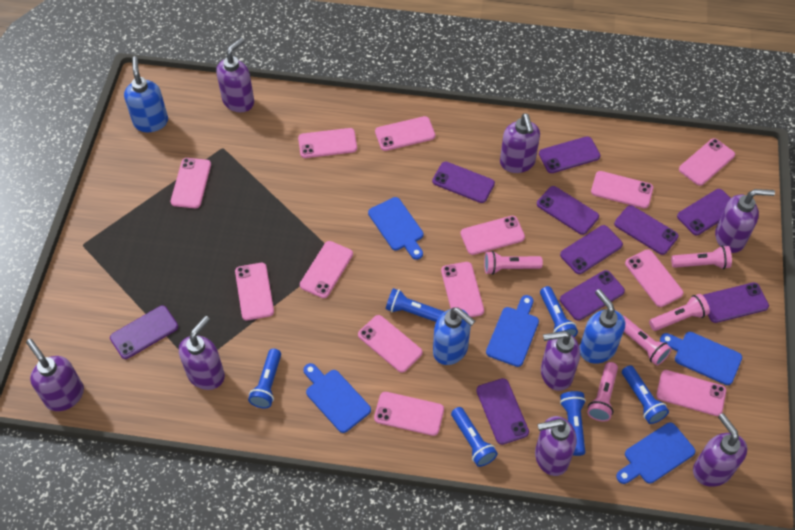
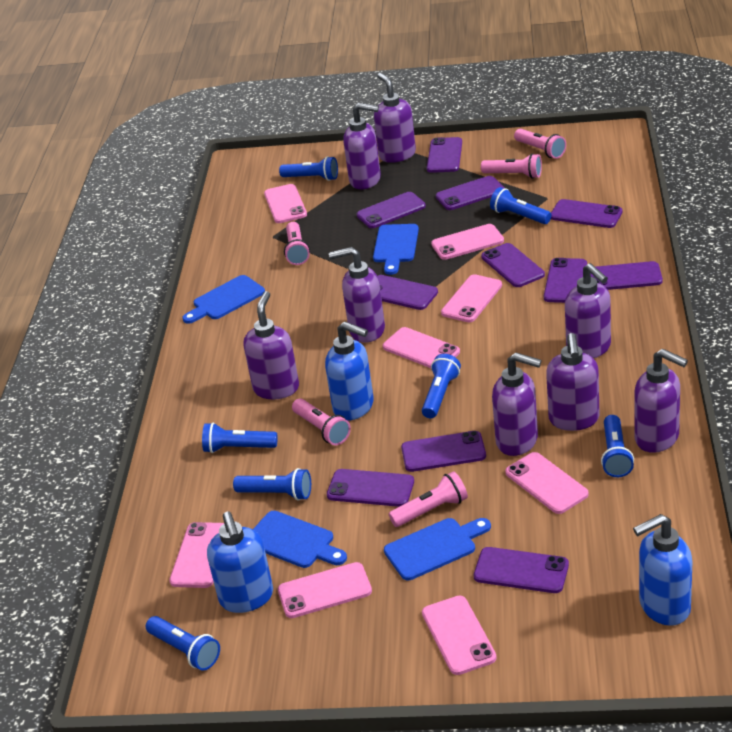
blue cutting board: 5 -> 4
blue flashlight: 6 -> 7
pink phone: 13 -> 8
purple phone: 10 -> 11

